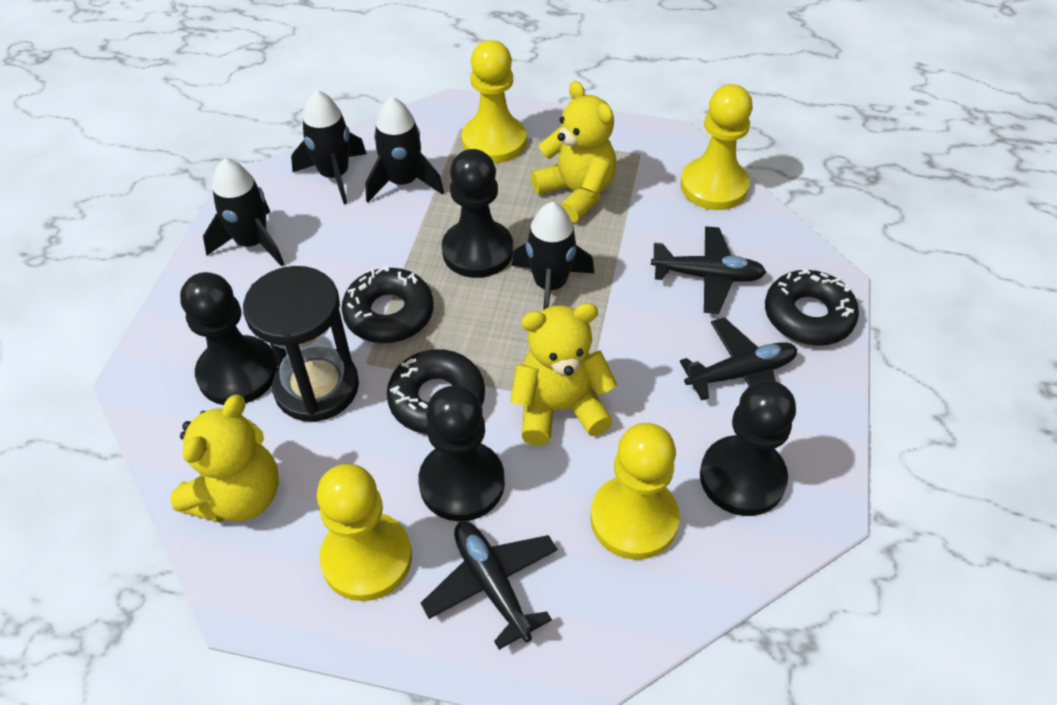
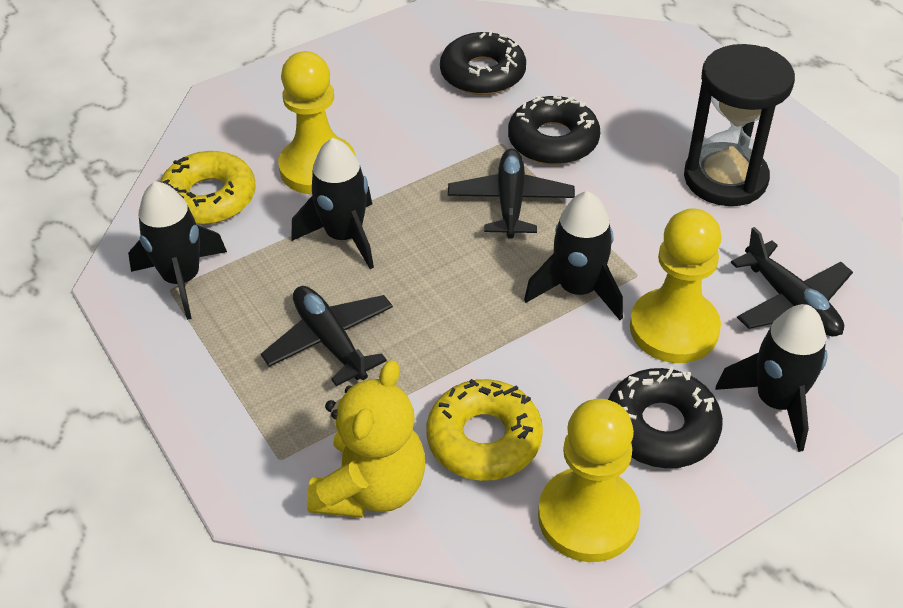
black pawn: 4 -> 0
yellow donut: 0 -> 2
yellow pawn: 4 -> 3
yellow teddy bear: 3 -> 1

